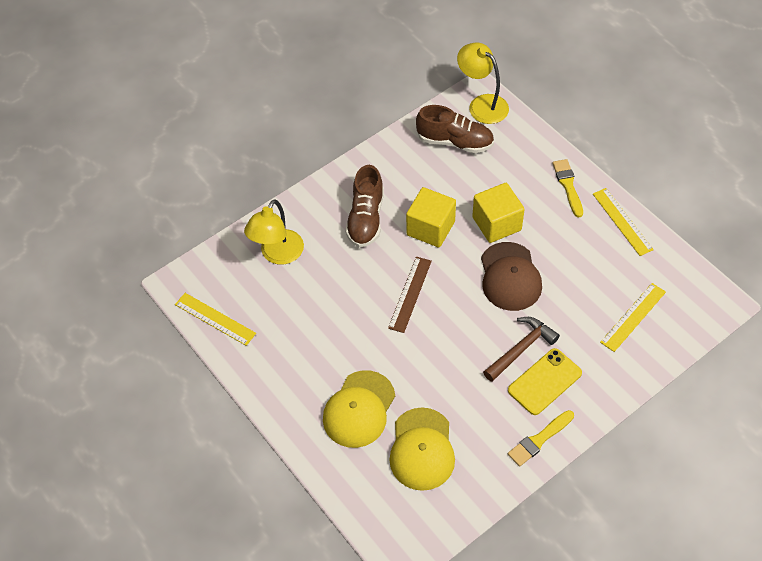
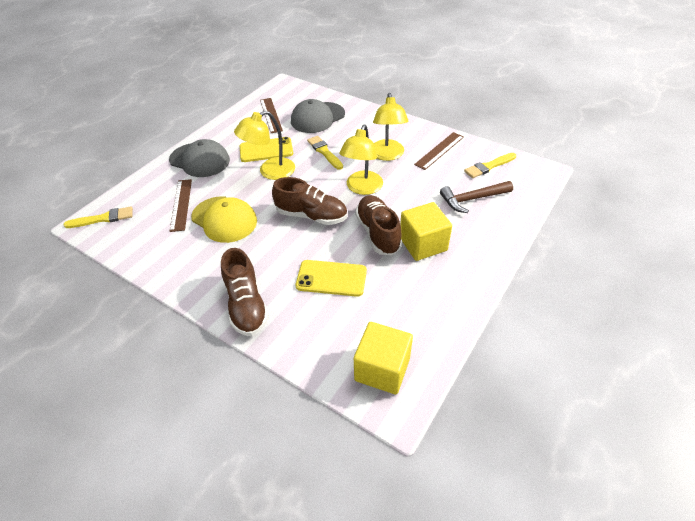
brown cap: 1 -> 0
brown ruler: 1 -> 3
brown shoe: 2 -> 3
grey cap: 0 -> 2
yellow brush: 2 -> 3
yellow cap: 2 -> 1
yellow lamp: 2 -> 3
yellow phone: 1 -> 2
yellow ruler: 3 -> 0

